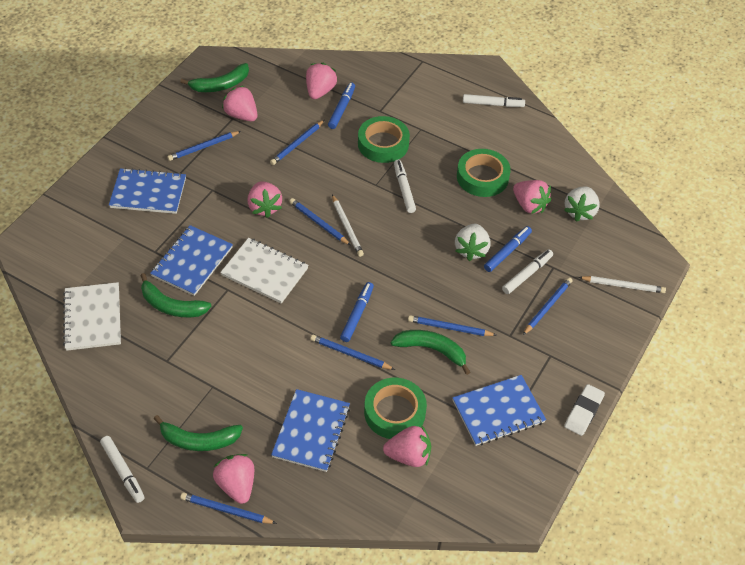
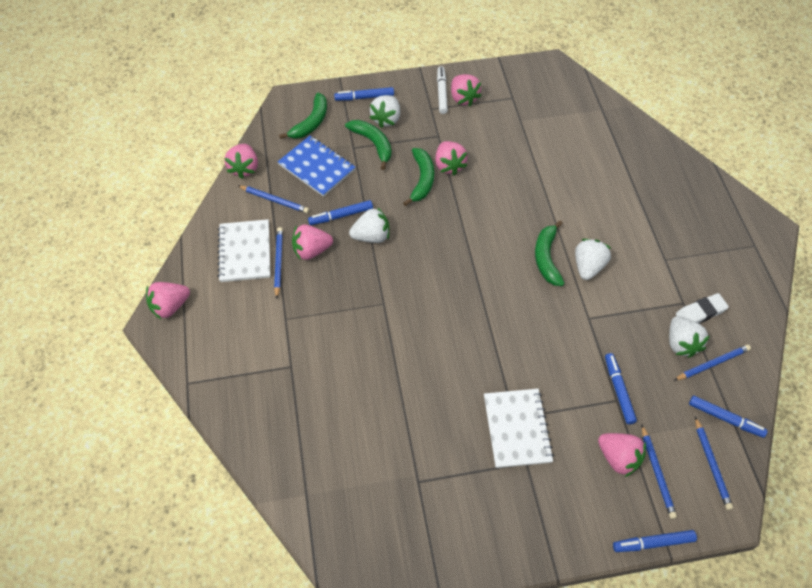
blue marker: 3 -> 5
blue notebook: 4 -> 1
blue pencil: 7 -> 5
green tape: 3 -> 0
white marker: 4 -> 1
white pencil: 2 -> 0
white strawberry: 2 -> 4

